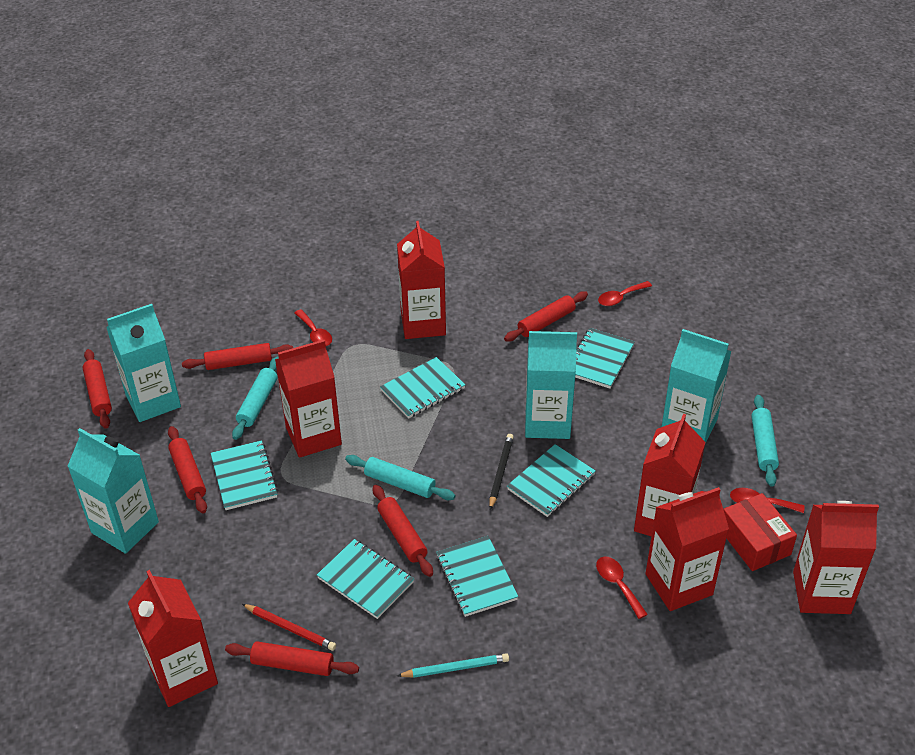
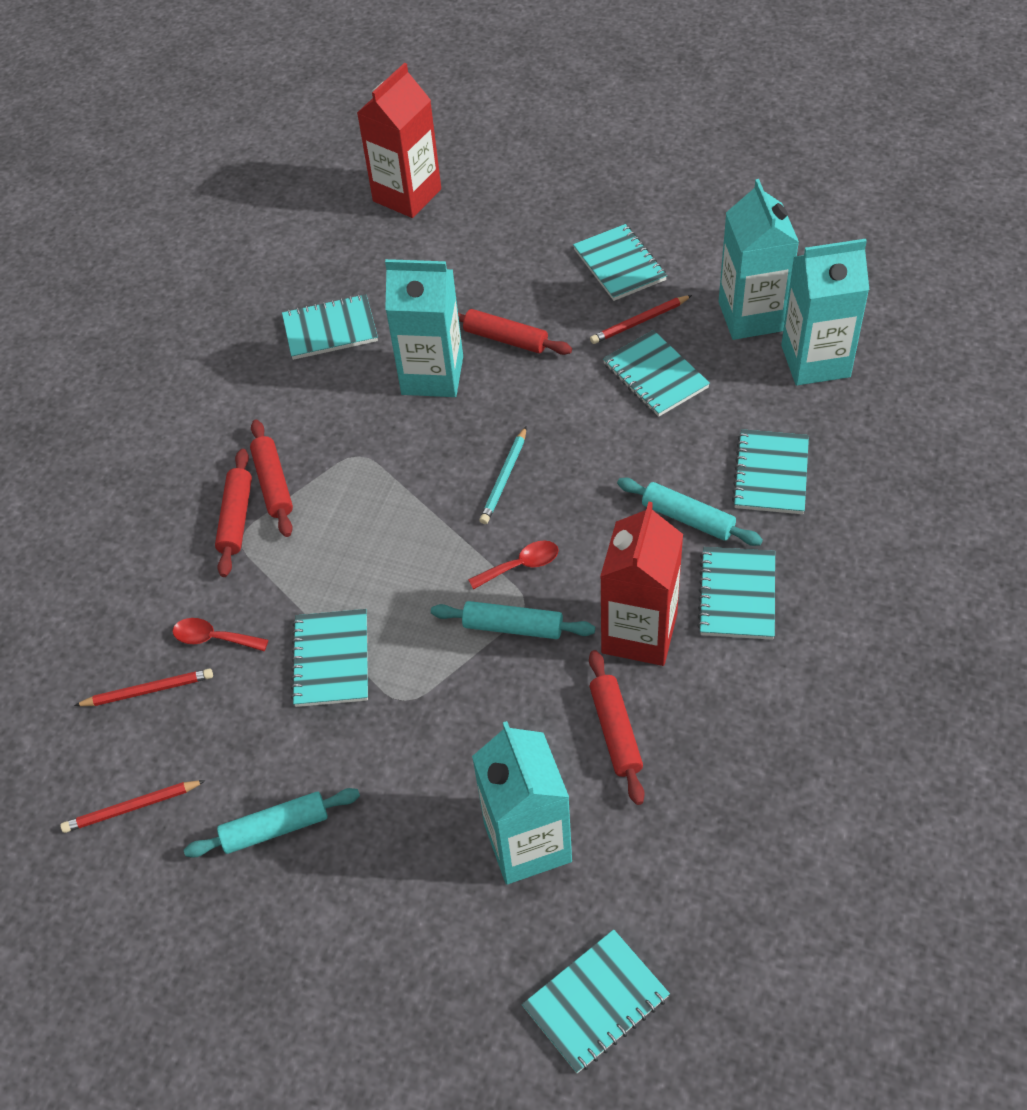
black pencil: 1 -> 0
red box: 1 -> 0
red carton: 6 -> 2
red pencil: 1 -> 3
red rolling pin: 6 -> 4
red spoon: 4 -> 2
turquoise notebook: 6 -> 7

